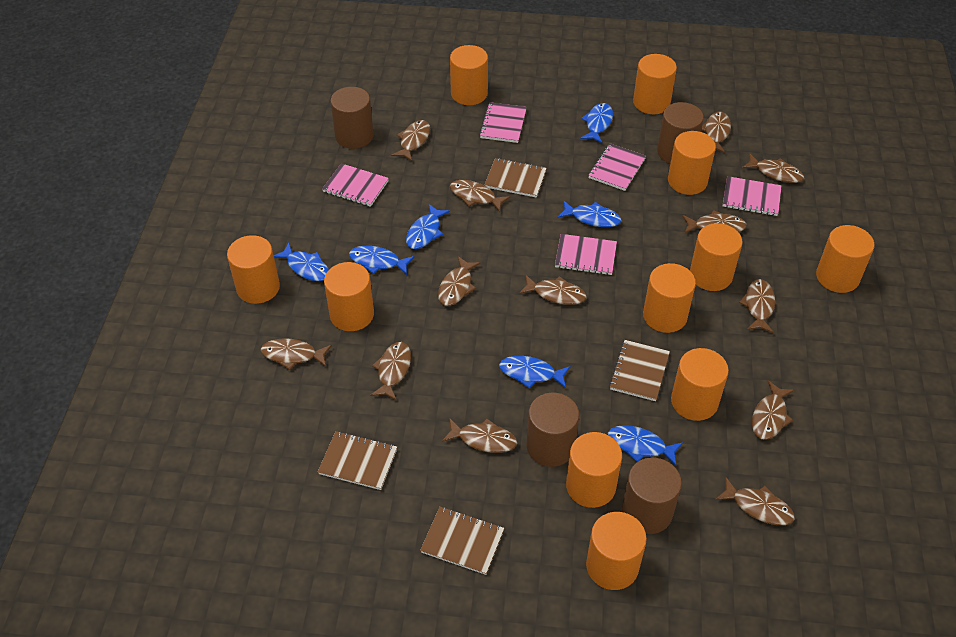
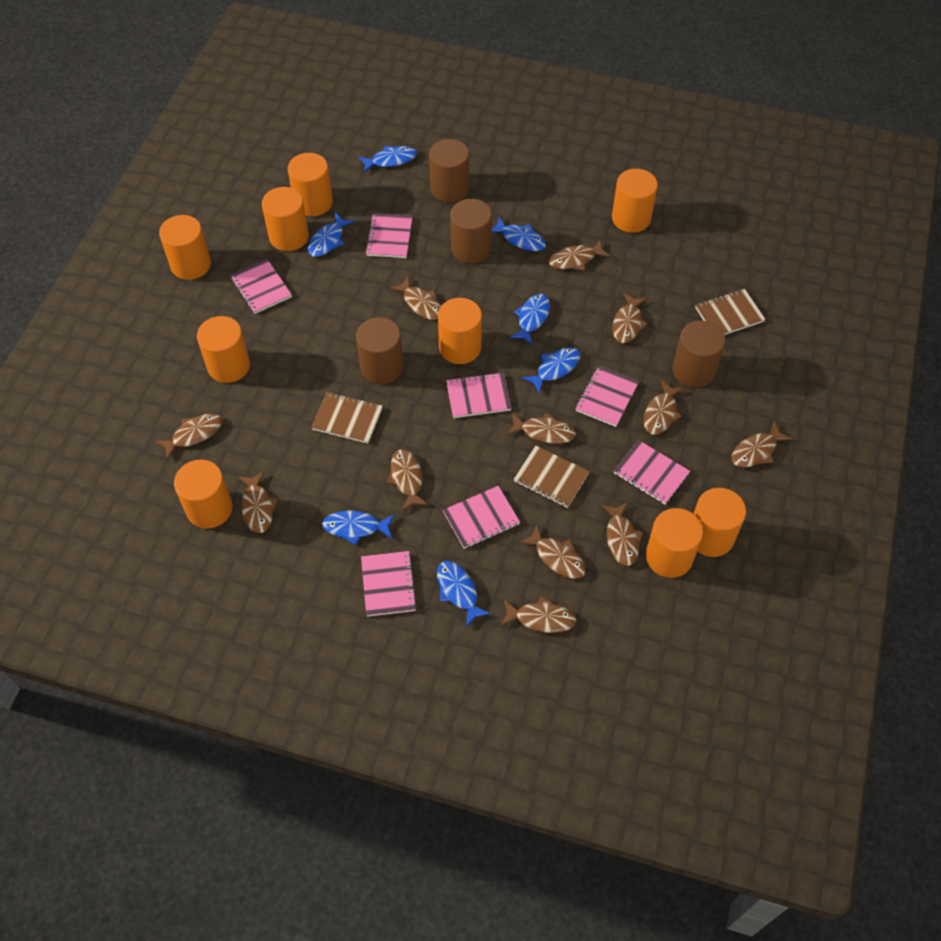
brown fish: 13 -> 12
brown notebook: 4 -> 3
orange cylinder: 11 -> 9
pink notebook: 5 -> 7

